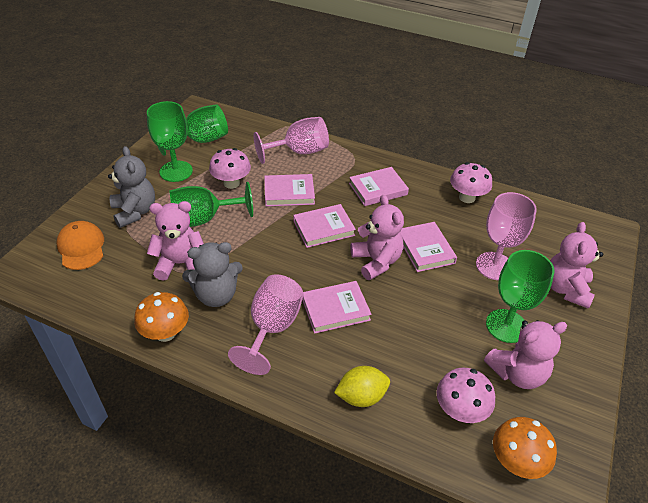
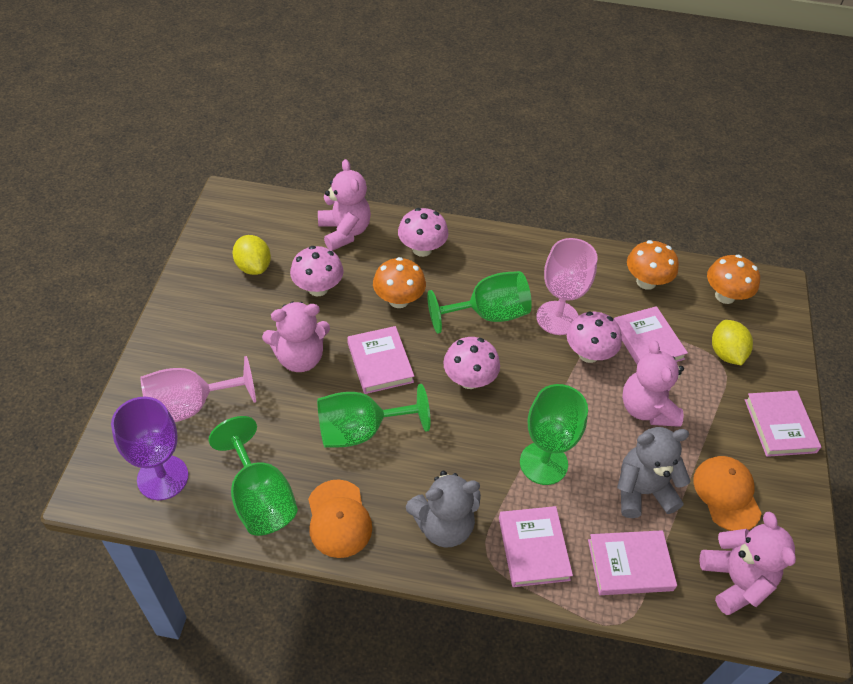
orange cap: 1 -> 2
orange mushroom: 2 -> 3
pink goblet: 3 -> 2
pink mushroom: 3 -> 4
purple goblet: 0 -> 1
yellow lemon: 1 -> 2

